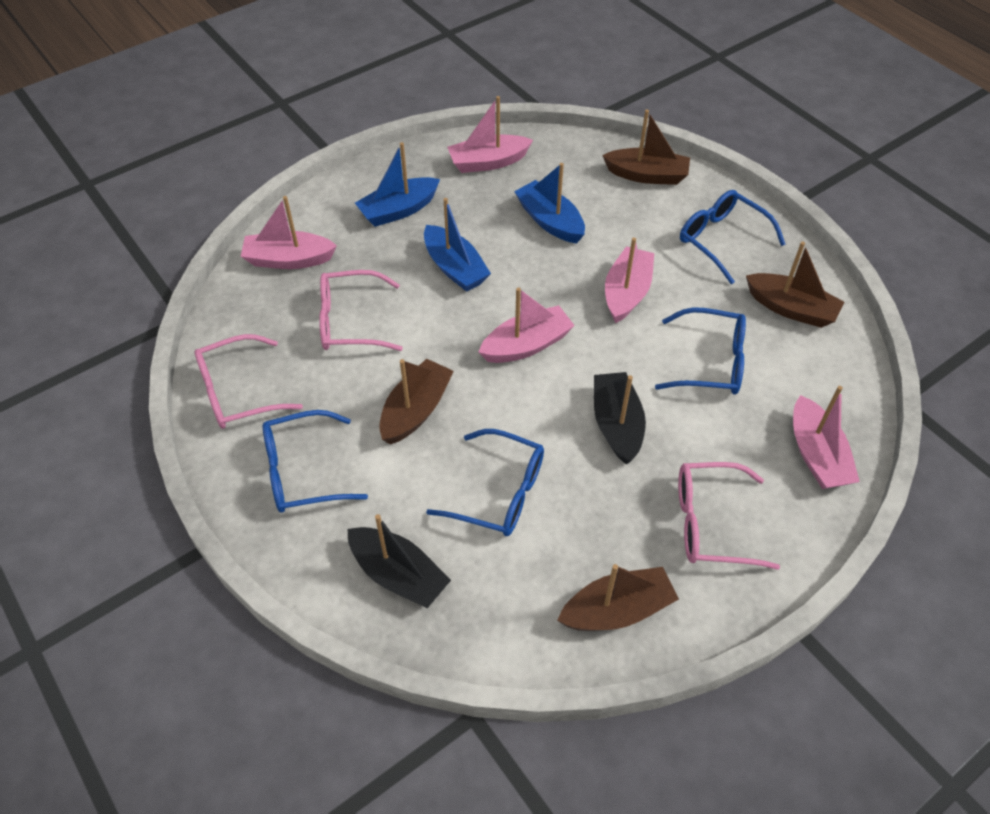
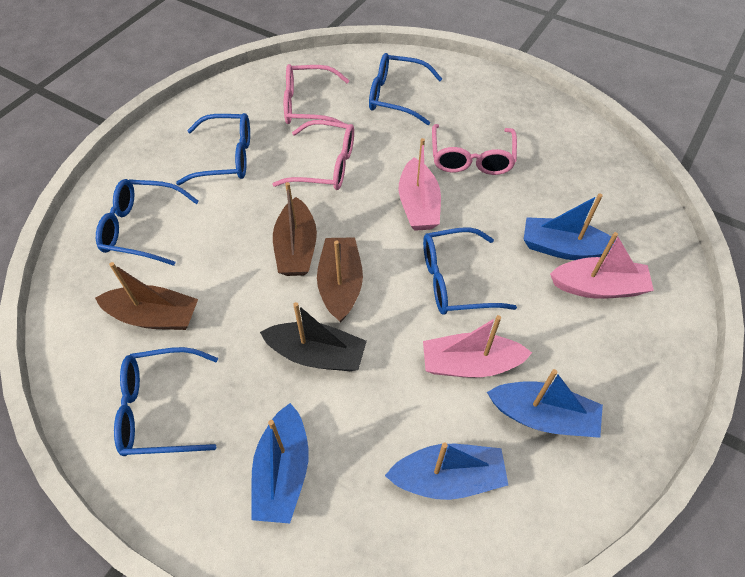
black boat: 2 -> 1
blue boat: 3 -> 4
blue glasses: 4 -> 5
brown boat: 4 -> 3
pink boat: 5 -> 3

